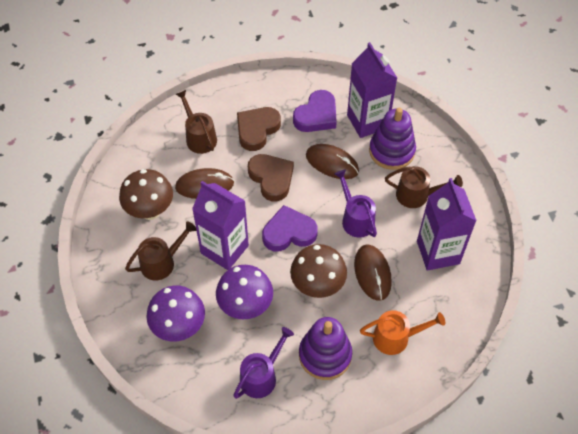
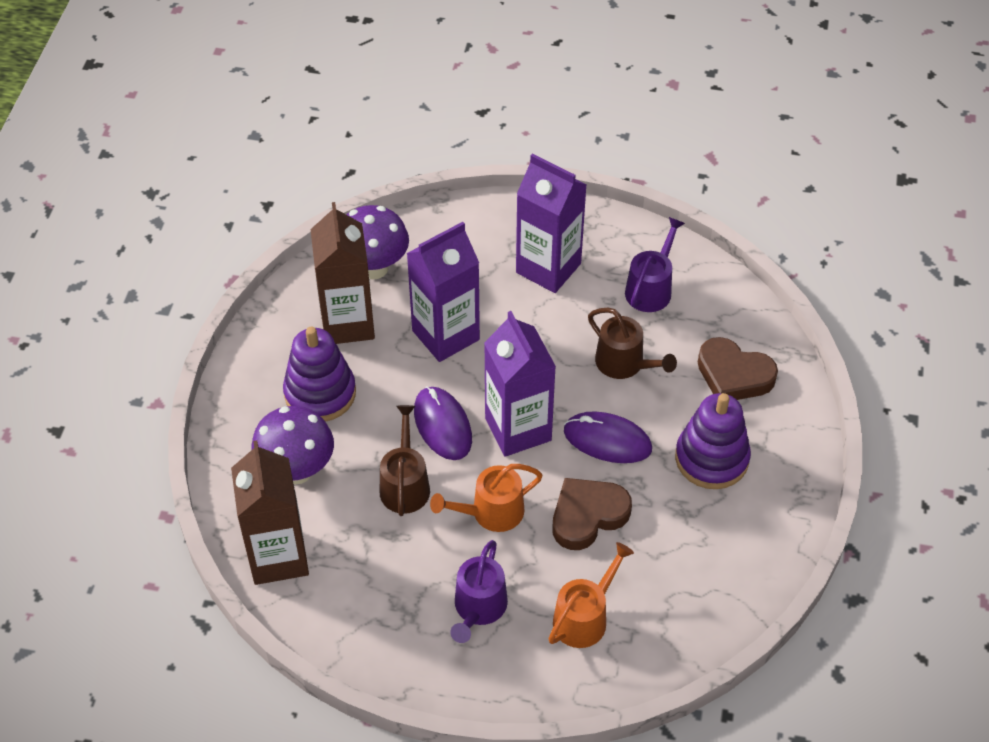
brown carton: 0 -> 2
brown mouse: 3 -> 0
brown mushroom: 2 -> 0
brown watering can: 3 -> 2
orange watering can: 1 -> 2
purple heart: 2 -> 0
purple mouse: 0 -> 2

